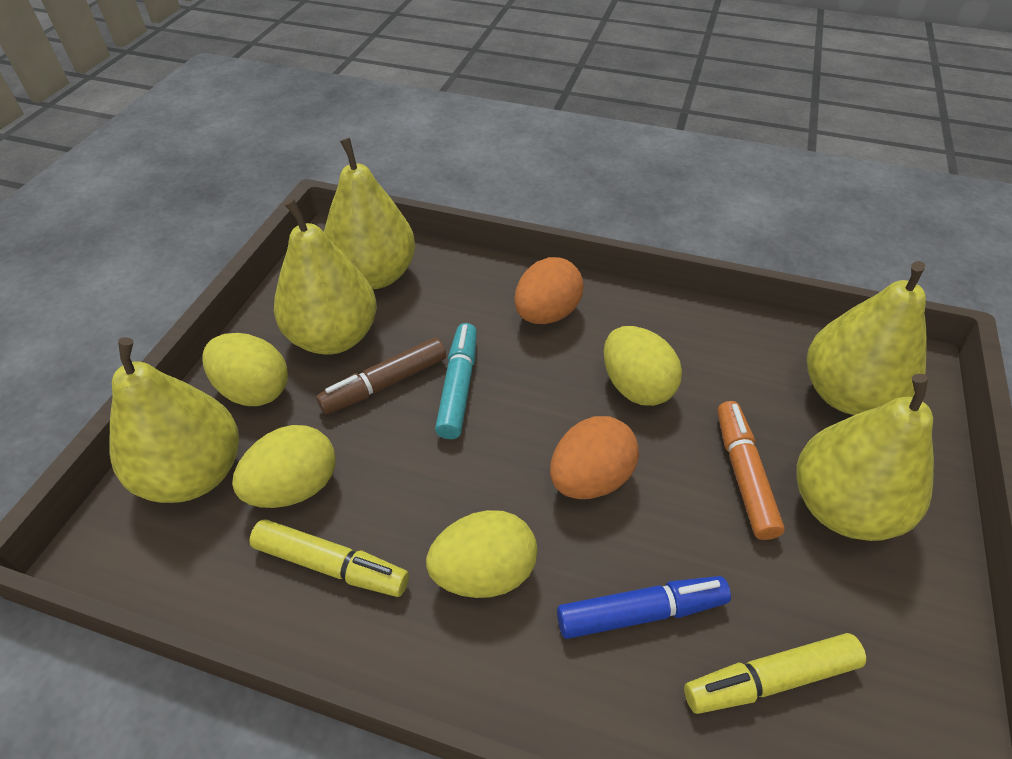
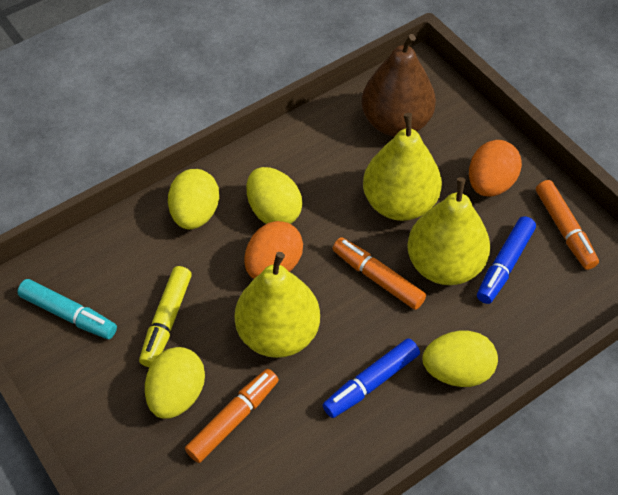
blue marker: 1 -> 2
brown marker: 1 -> 0
brown pear: 0 -> 1
orange marker: 1 -> 3
yellow marker: 2 -> 1
yellow pear: 5 -> 3

